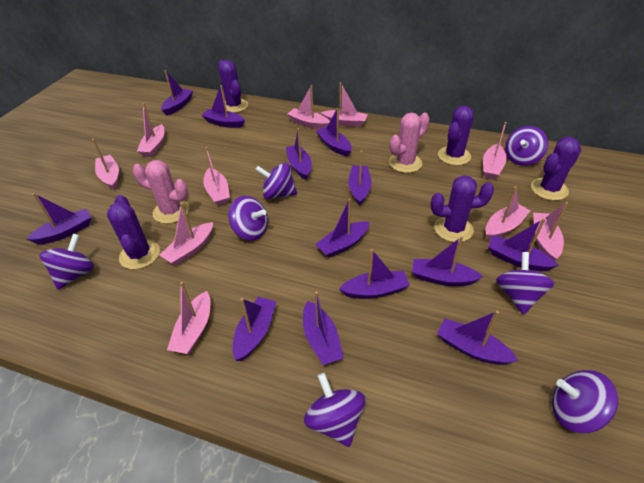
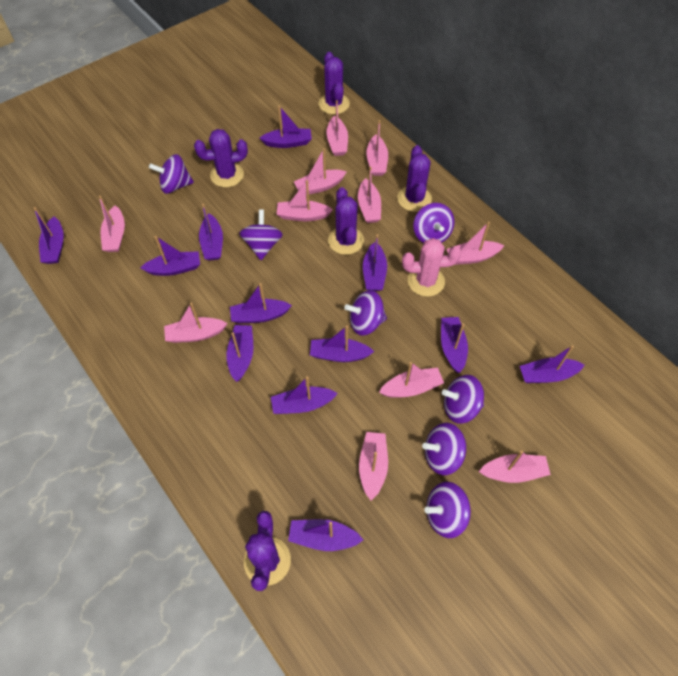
pink boat: 10 -> 11
pink cactus: 2 -> 1
purple boat: 13 -> 12

